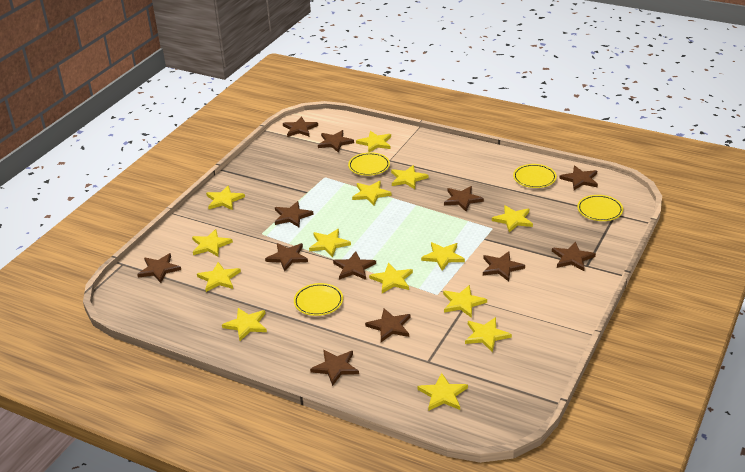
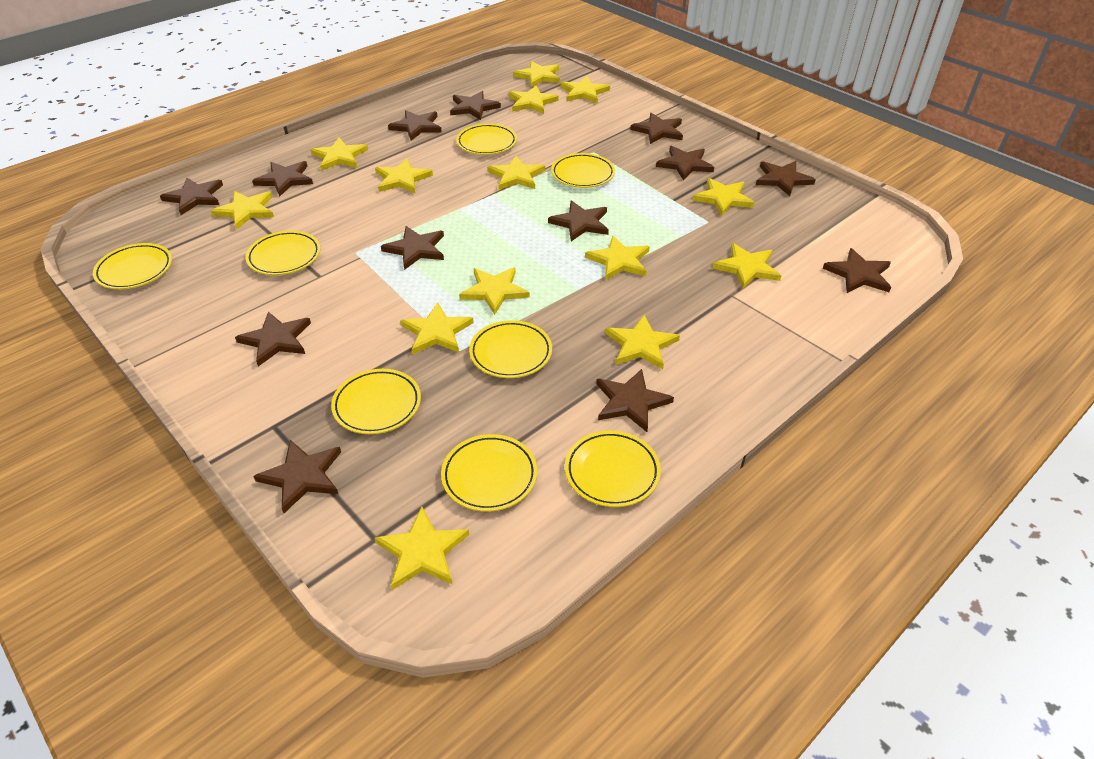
brown star: 12 -> 13
yellow plate: 4 -> 8

